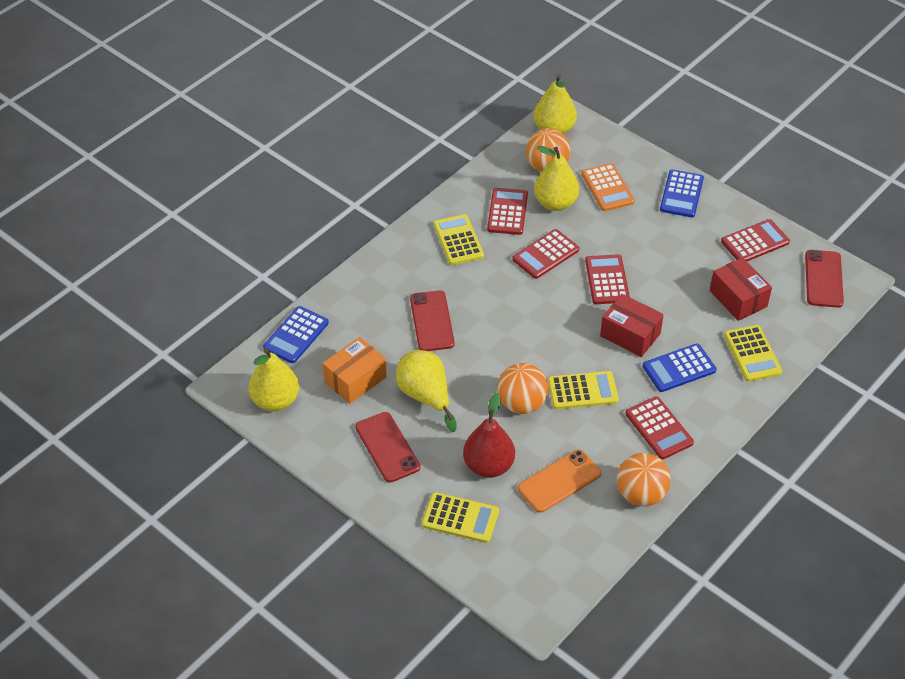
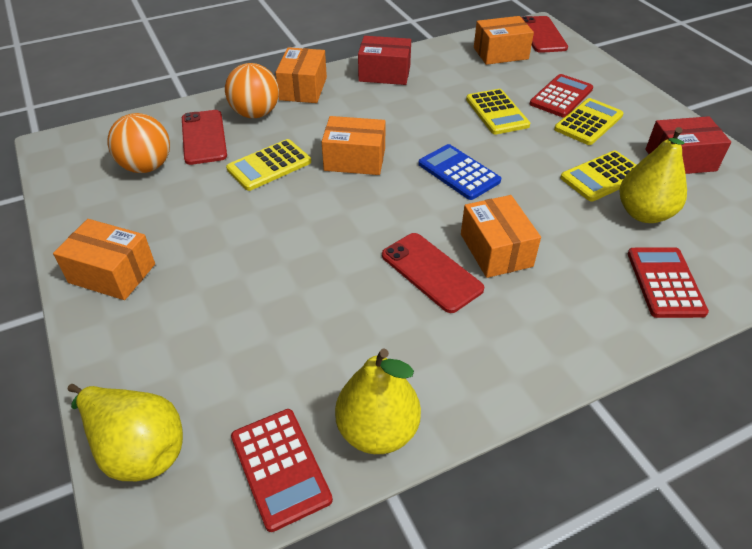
blue calculator: 3 -> 1
orange ball: 3 -> 2
orange box: 1 -> 5
orange calculator: 1 -> 0
orange phone: 1 -> 0
red calculator: 5 -> 3
red pear: 1 -> 0
yellow pear: 4 -> 3

